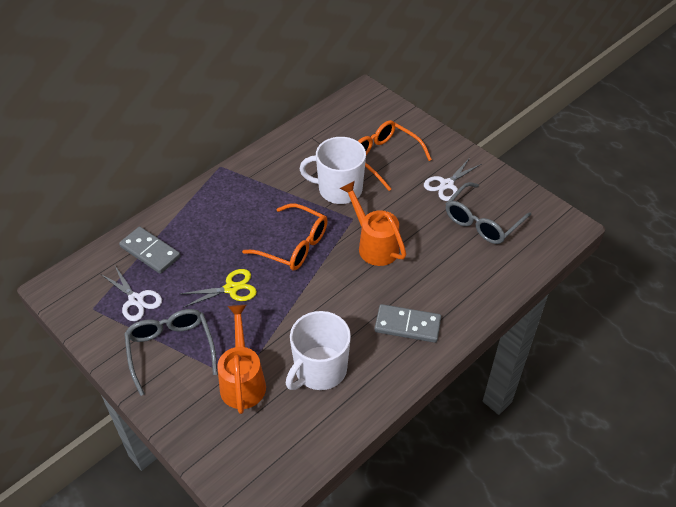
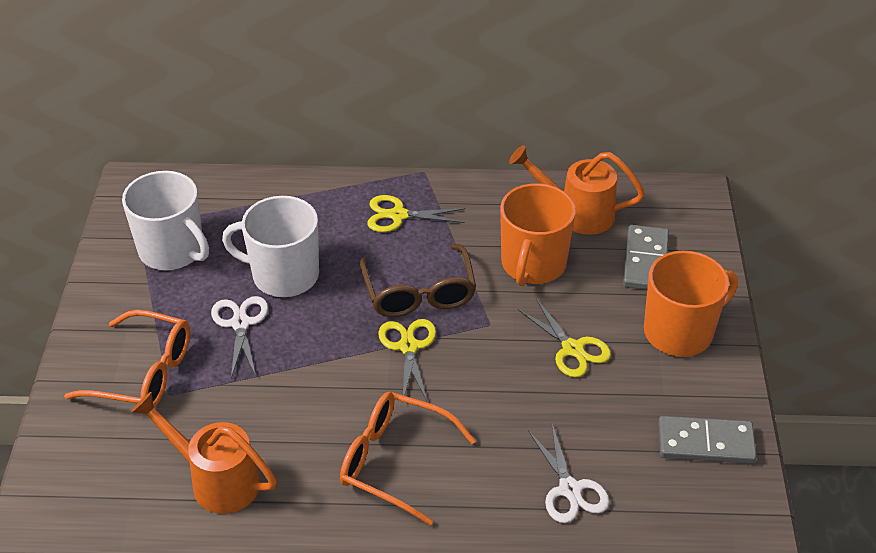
brown glasses: 0 -> 1
grey glasses: 2 -> 0
orange mug: 0 -> 2
yellow scissors: 1 -> 3

